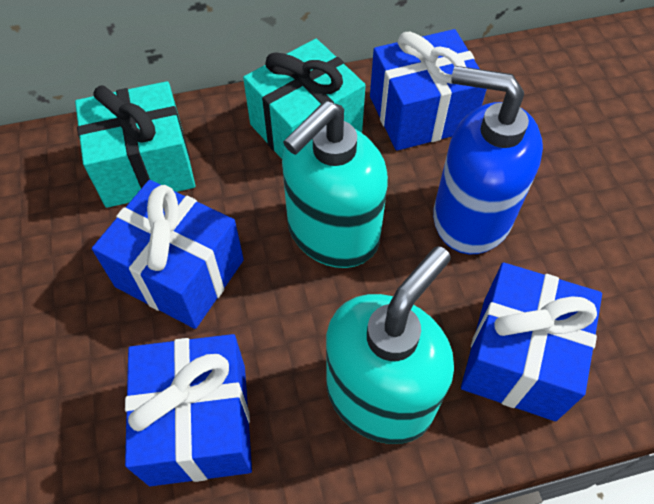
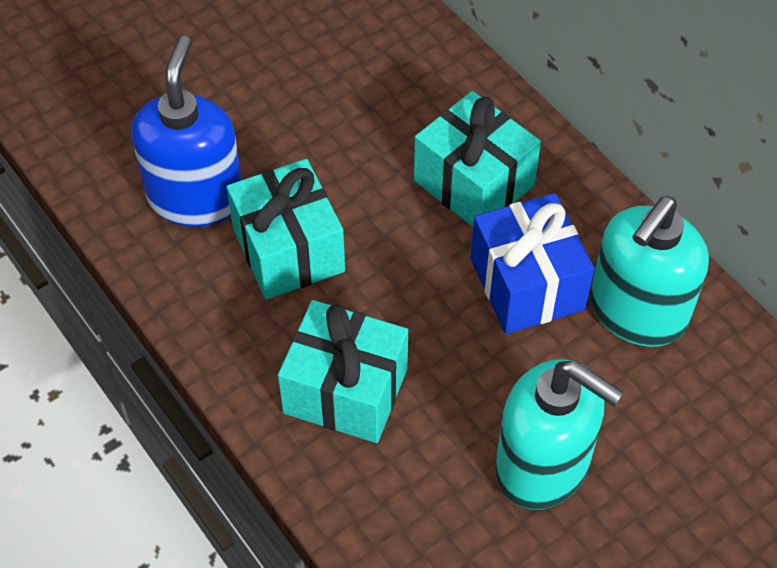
blue gift: 4 -> 1
turquoise gift: 2 -> 3

